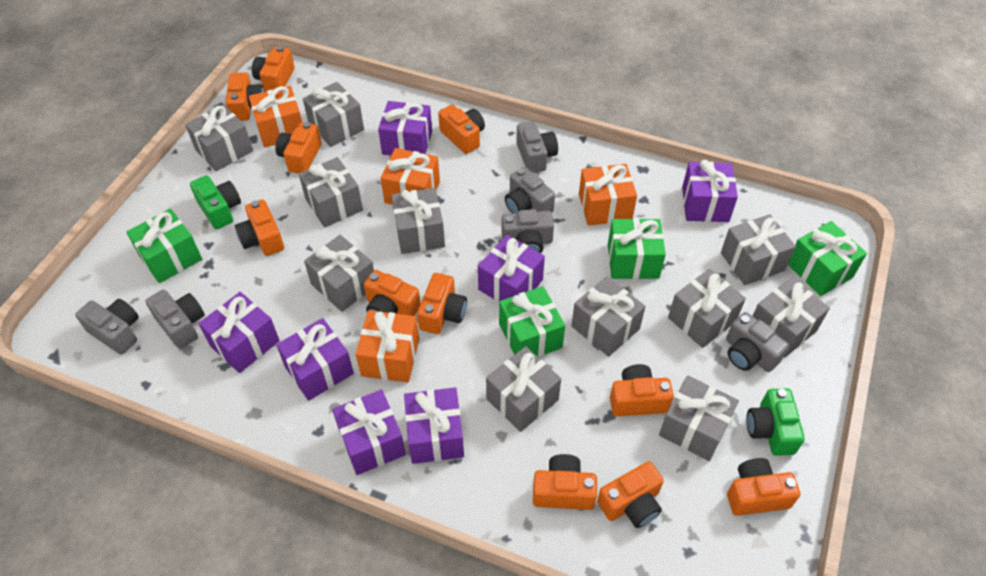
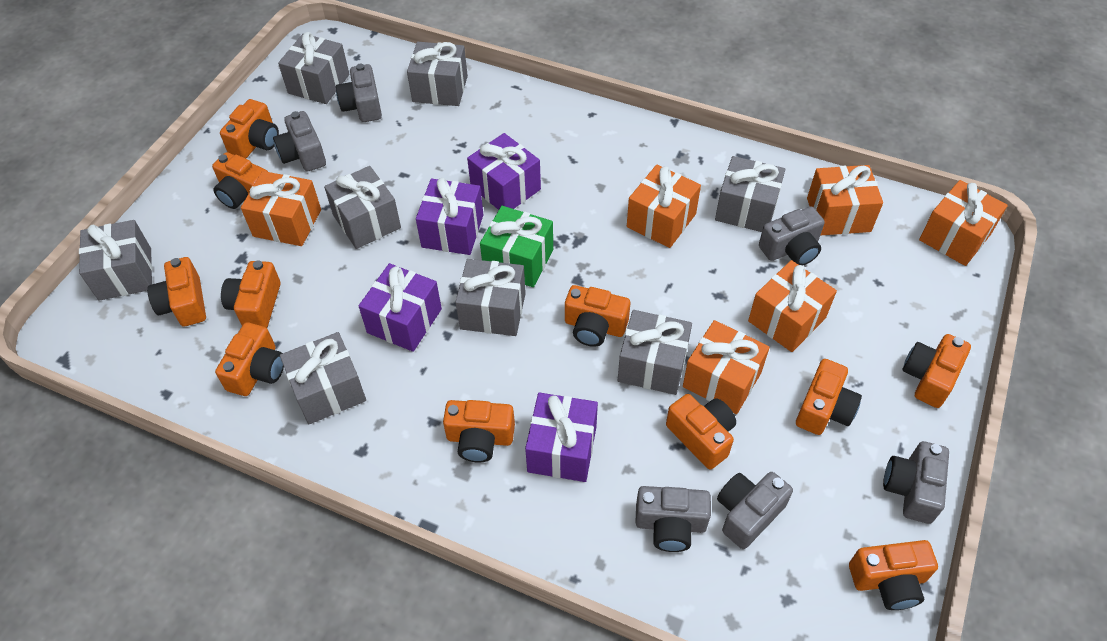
green camera: 2 -> 0
green gift: 4 -> 1
grey gift: 11 -> 8
orange gift: 4 -> 6
purple gift: 7 -> 4

